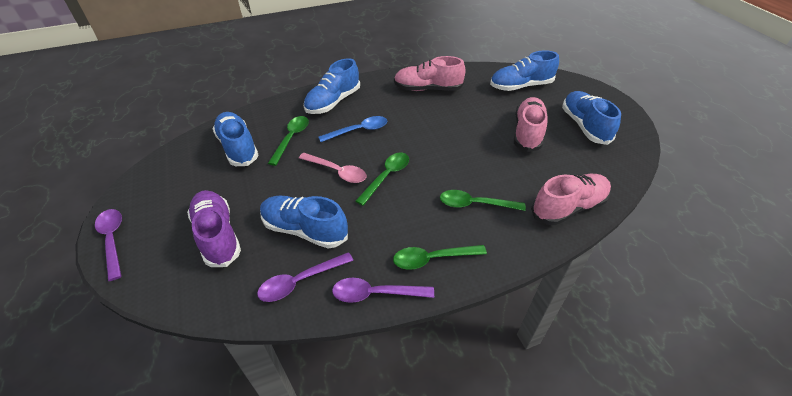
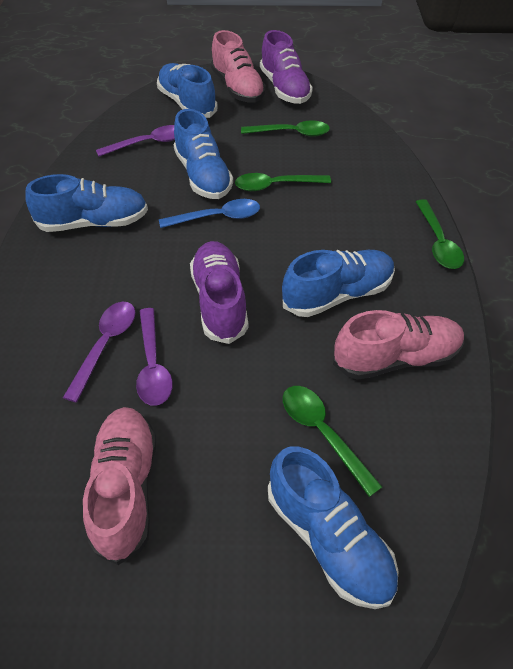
pink spoon: 1 -> 0
purple shoe: 1 -> 2

